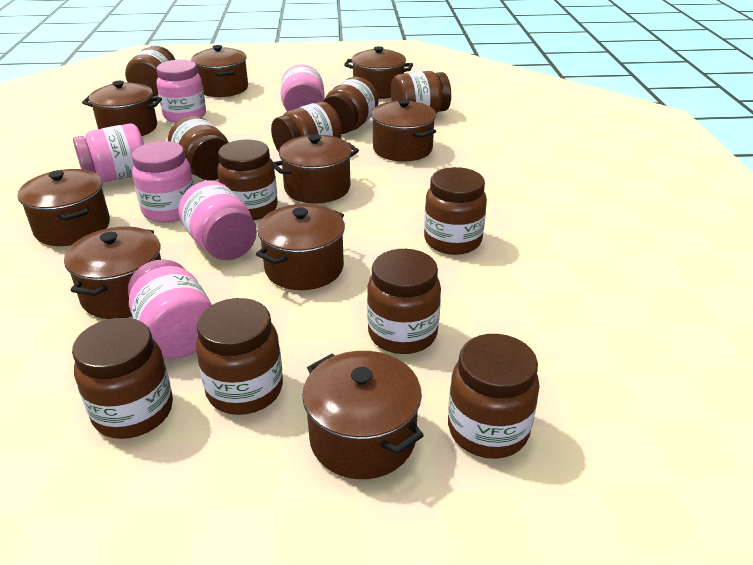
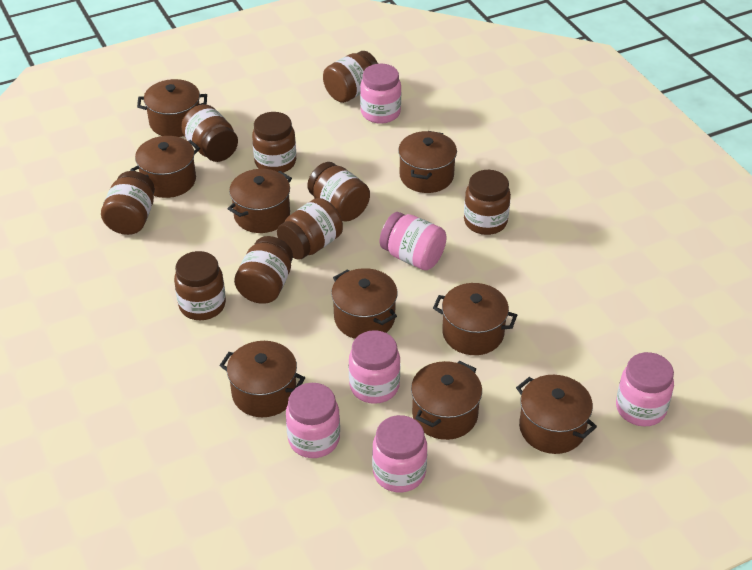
brown jar: 11 -> 9

